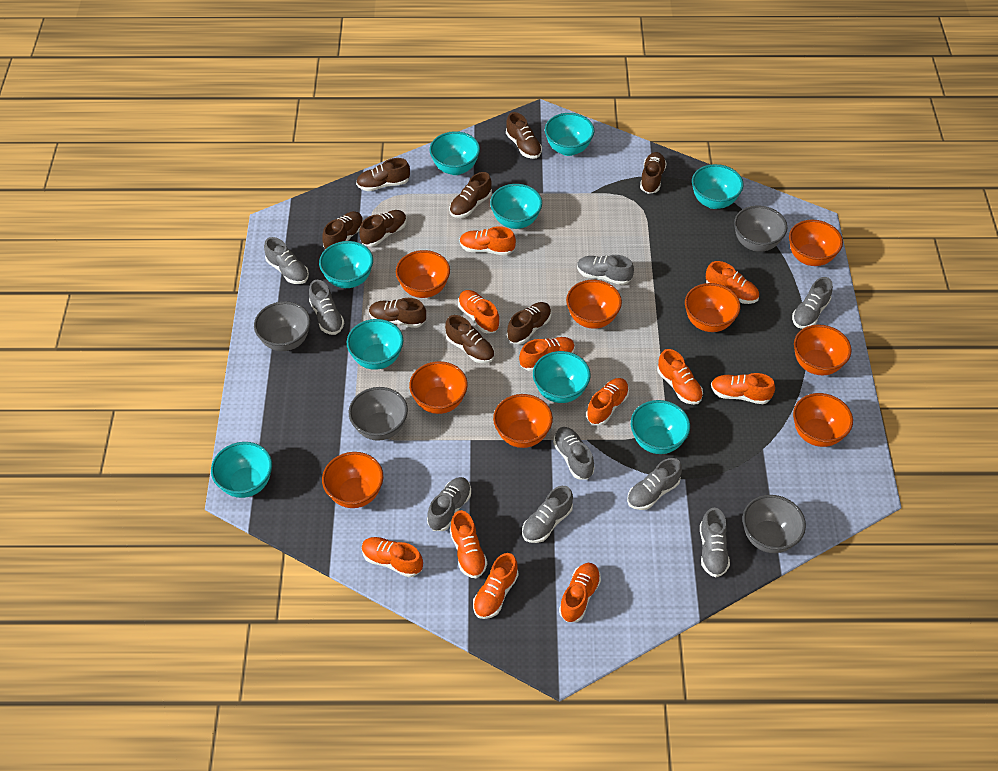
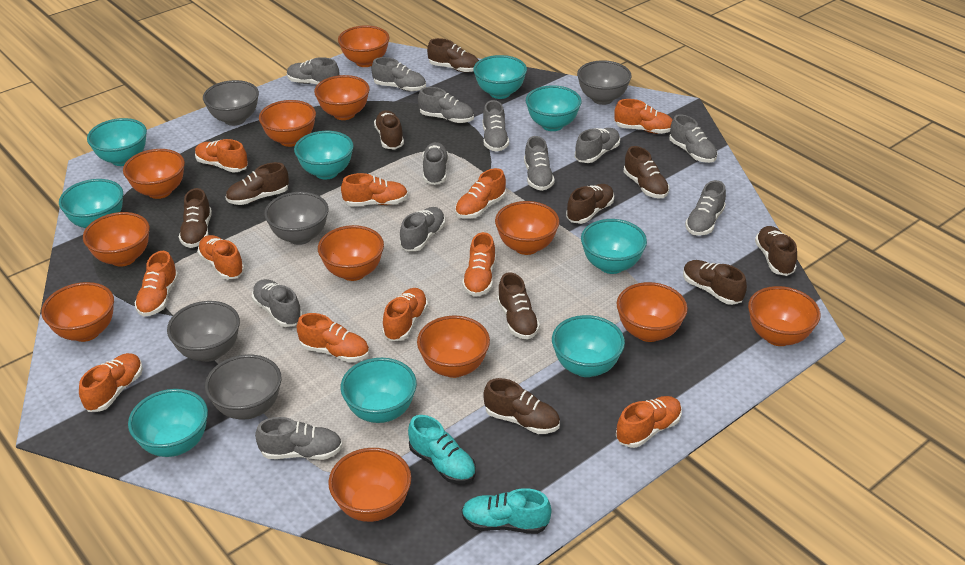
brown shoe: 9 -> 10
grey bowl: 4 -> 5
grey shoe: 9 -> 12
orange bowl: 9 -> 12
turquoise shoe: 0 -> 2

